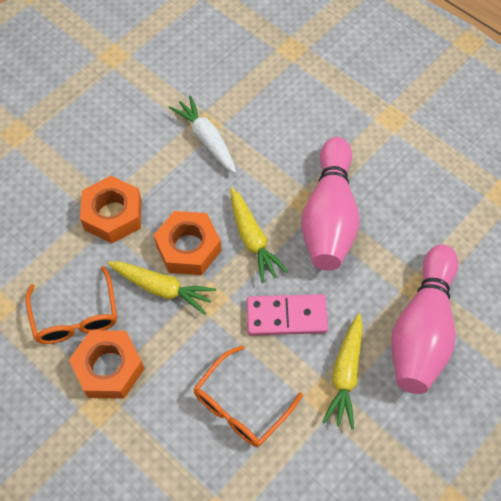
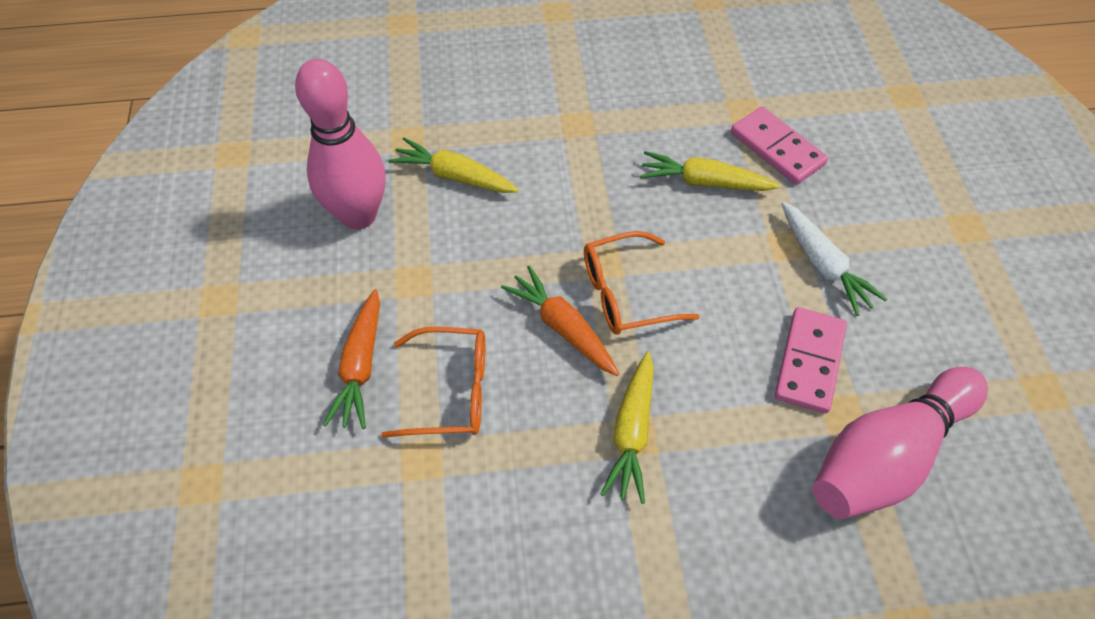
orange carrot: 0 -> 2
orange nut: 3 -> 0
pink domino: 1 -> 2

